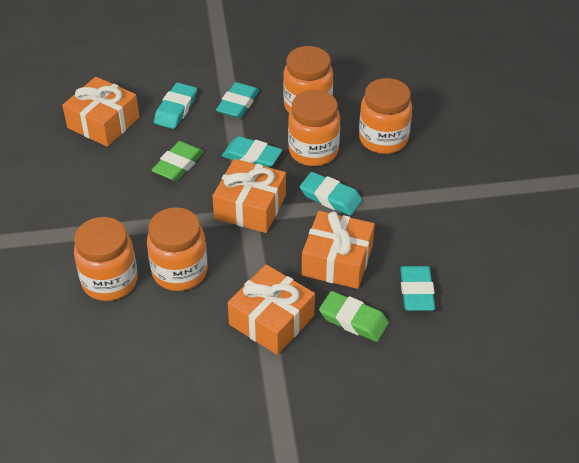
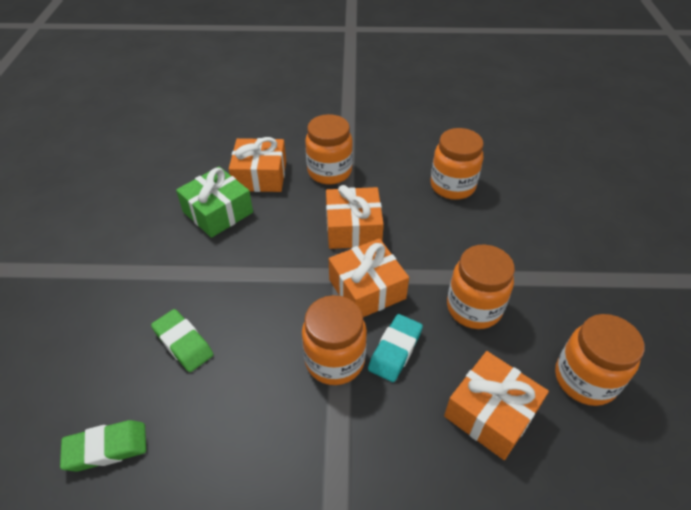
green gift: 0 -> 1
turquoise eraser: 5 -> 1

